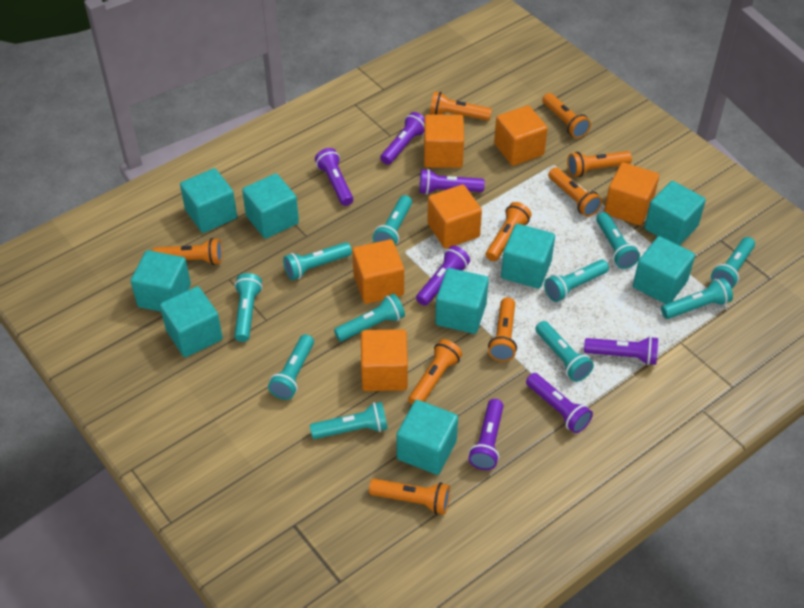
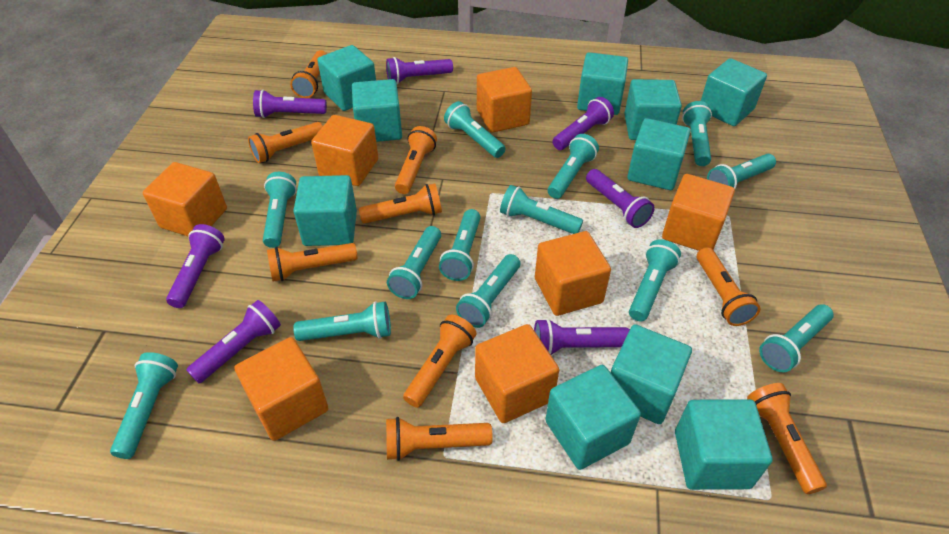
orange cube: 6 -> 7
turquoise cube: 9 -> 10
turquoise flashlight: 11 -> 13

